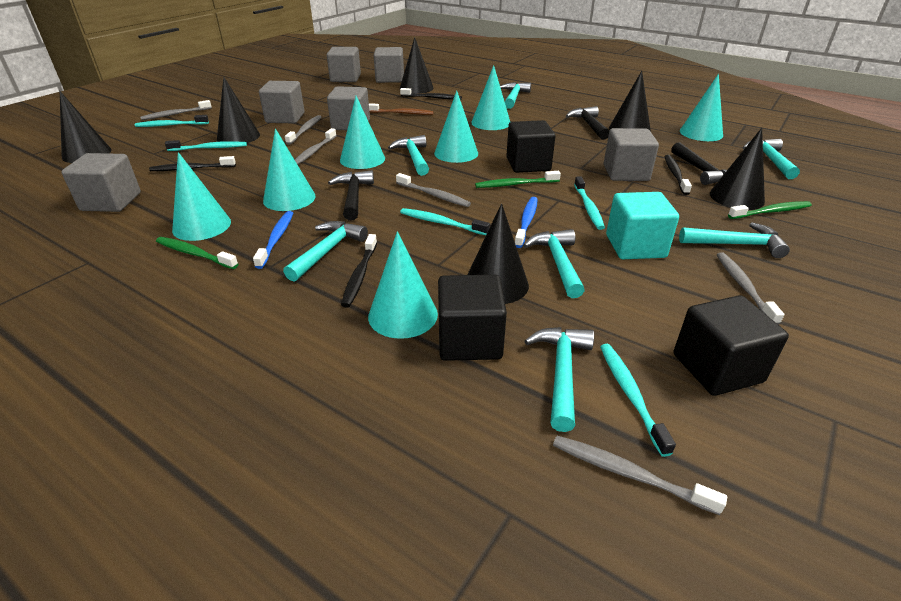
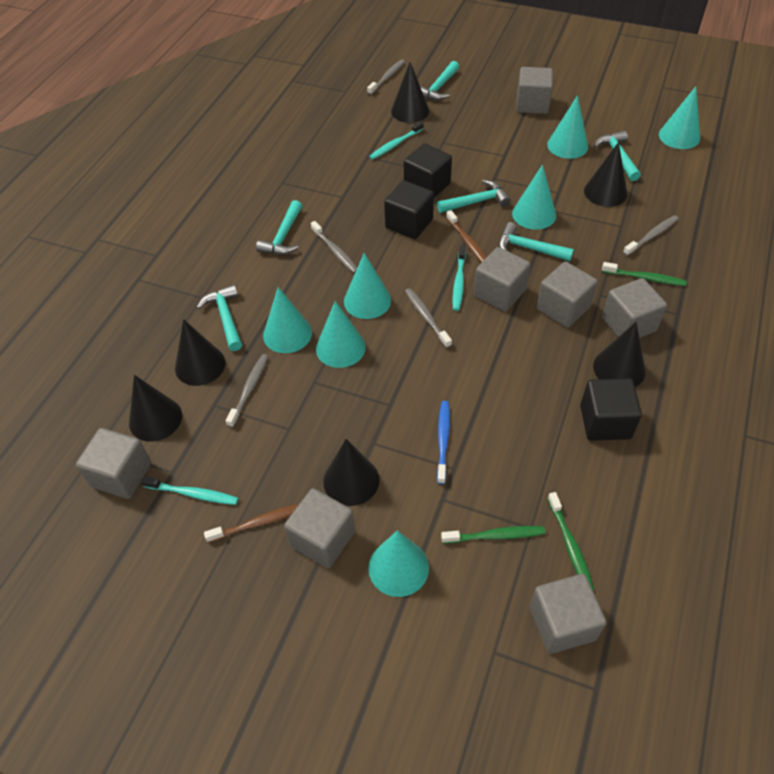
black hammer: 3 -> 0
black toothbrush: 4 -> 0
blue toothbrush: 2 -> 1
brown toothbrush: 1 -> 2
grey cube: 6 -> 7
grey toothbrush: 6 -> 5
turquoise cube: 1 -> 0
turquoise hammer: 7 -> 6
turquoise toothbrush: 5 -> 3

